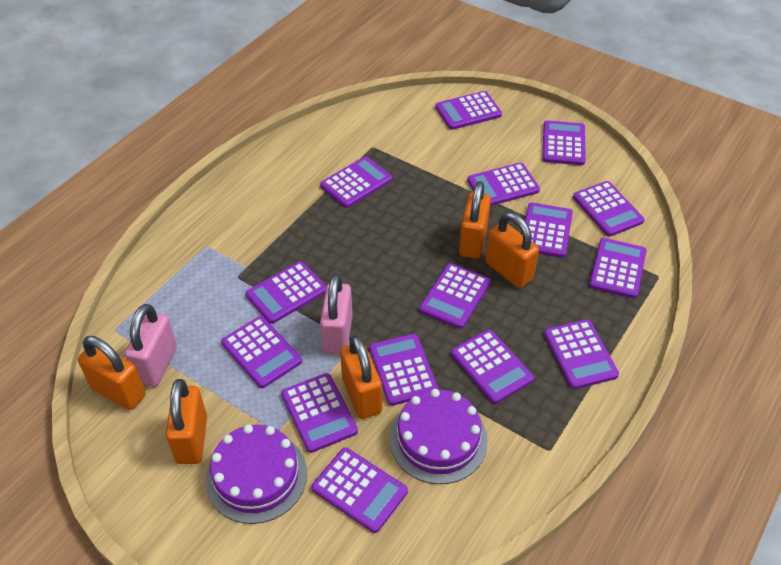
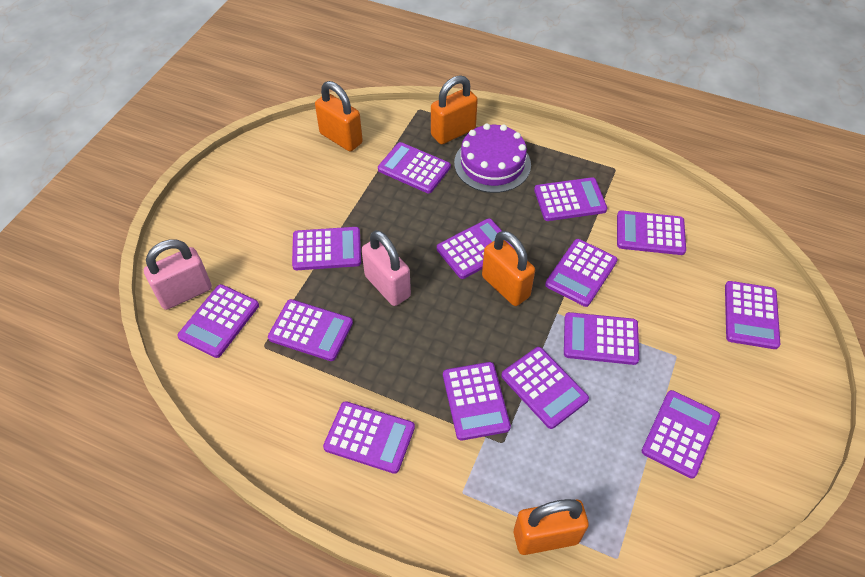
orange padlock: 5 -> 4
purple cake: 2 -> 1
purple calculator: 15 -> 14

